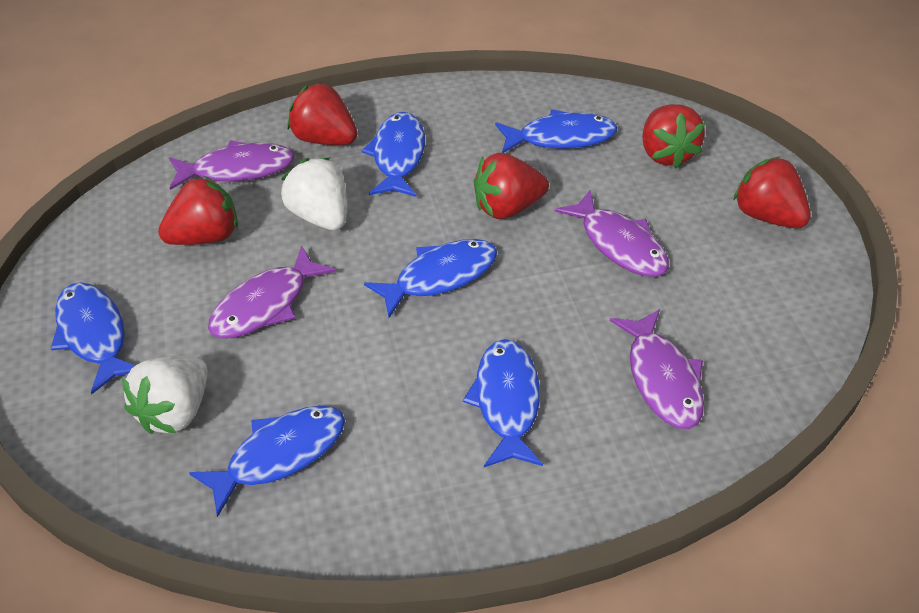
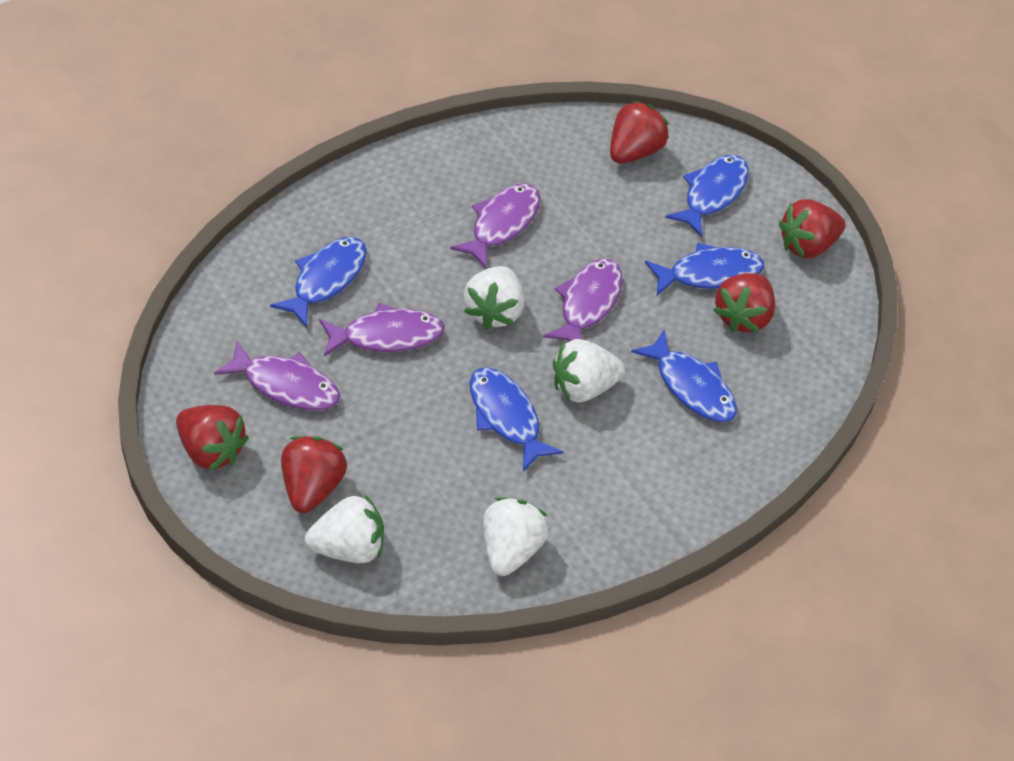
blue fish: 6 -> 5
white strawberry: 2 -> 4

